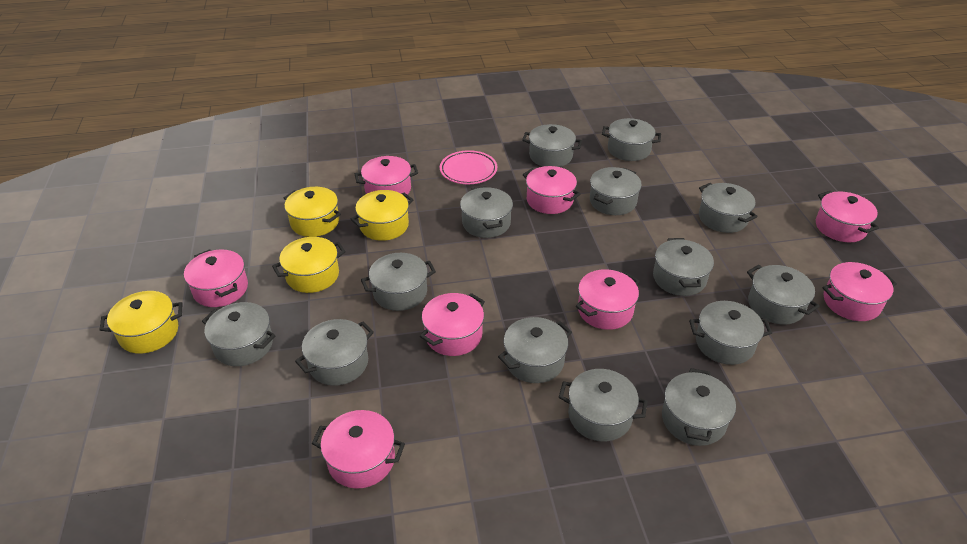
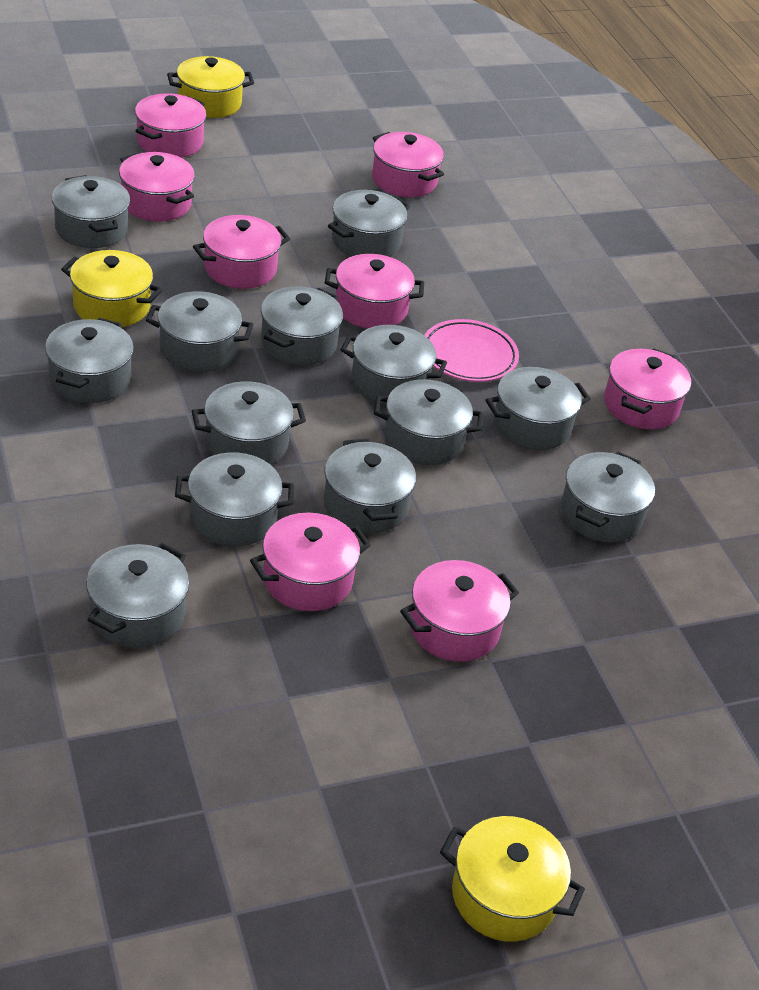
grey pot: 14 -> 13
yellow pot: 4 -> 3

